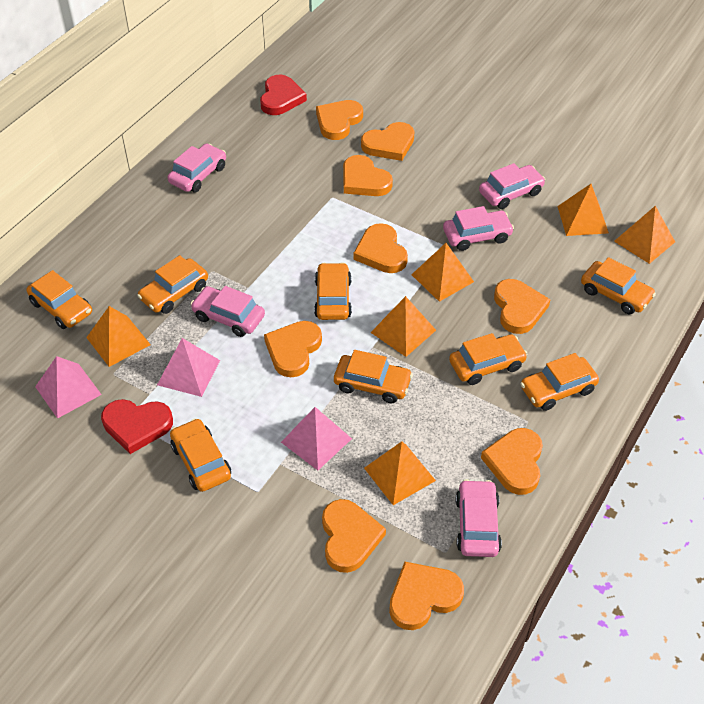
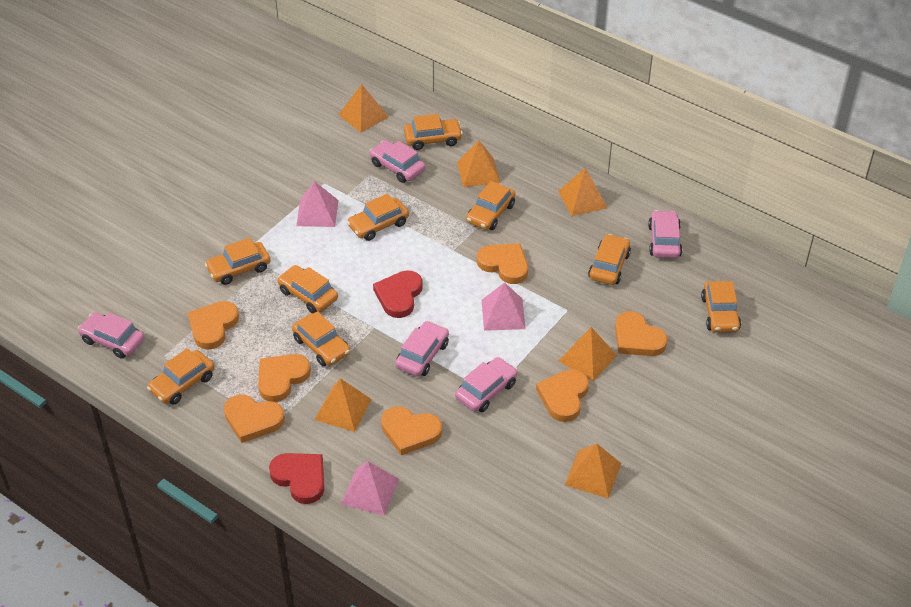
orange car: 8 -> 9
orange heart: 9 -> 7

